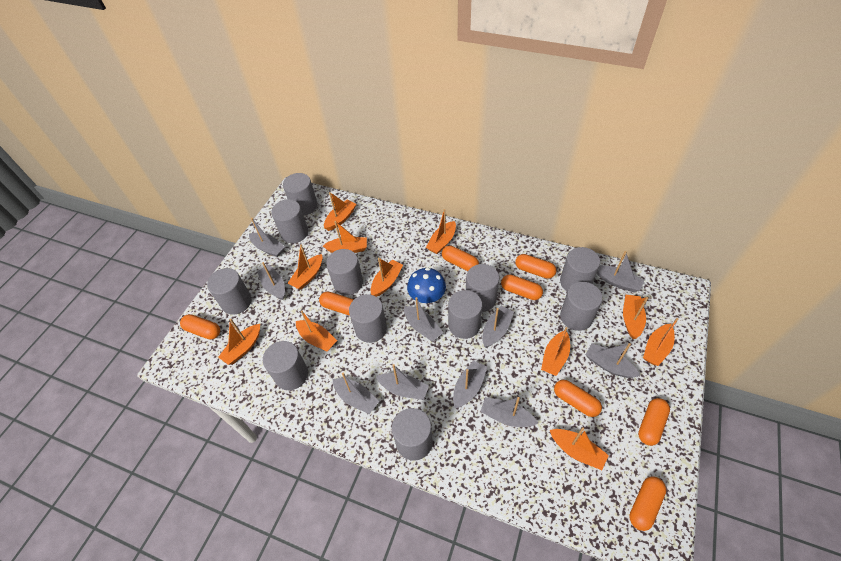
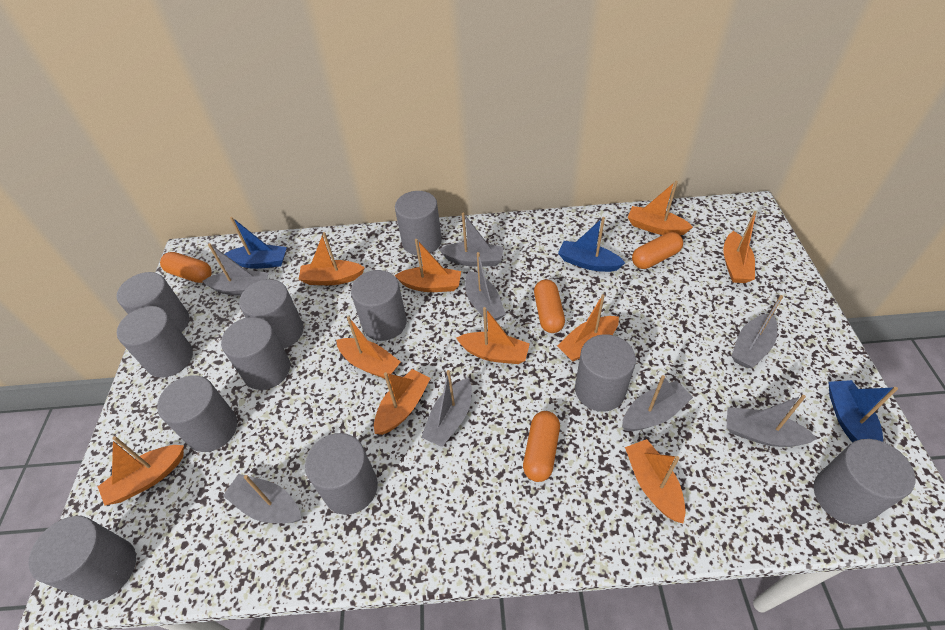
blue boat: 0 -> 3
blue mushroom: 1 -> 0
grey boat: 10 -> 8
orange boat: 11 -> 10
orange capsule: 8 -> 4

